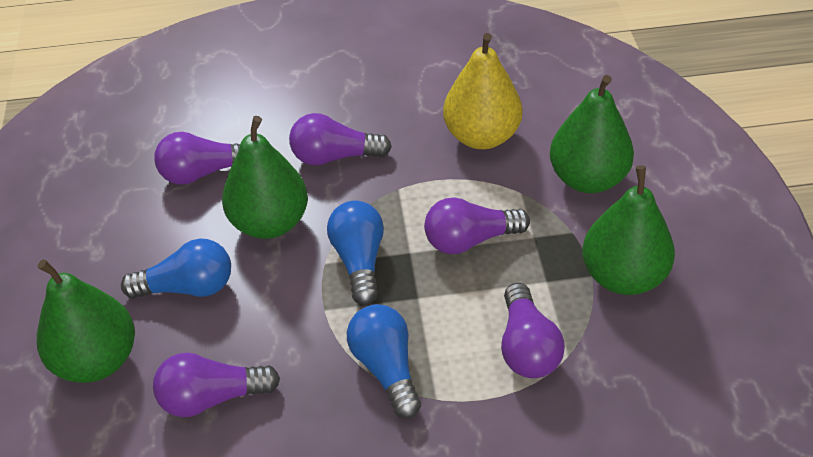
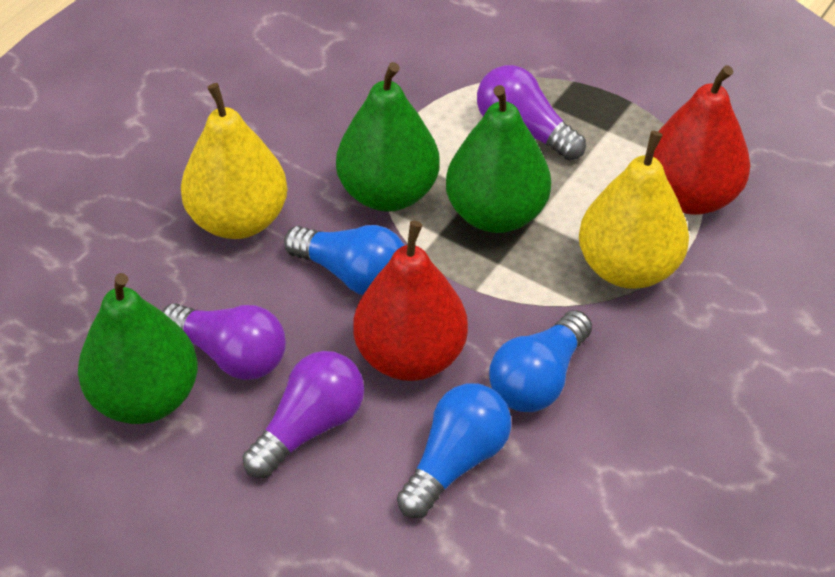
green pear: 4 -> 3
purple light bulb: 5 -> 3
red pear: 0 -> 2
yellow pear: 1 -> 2

